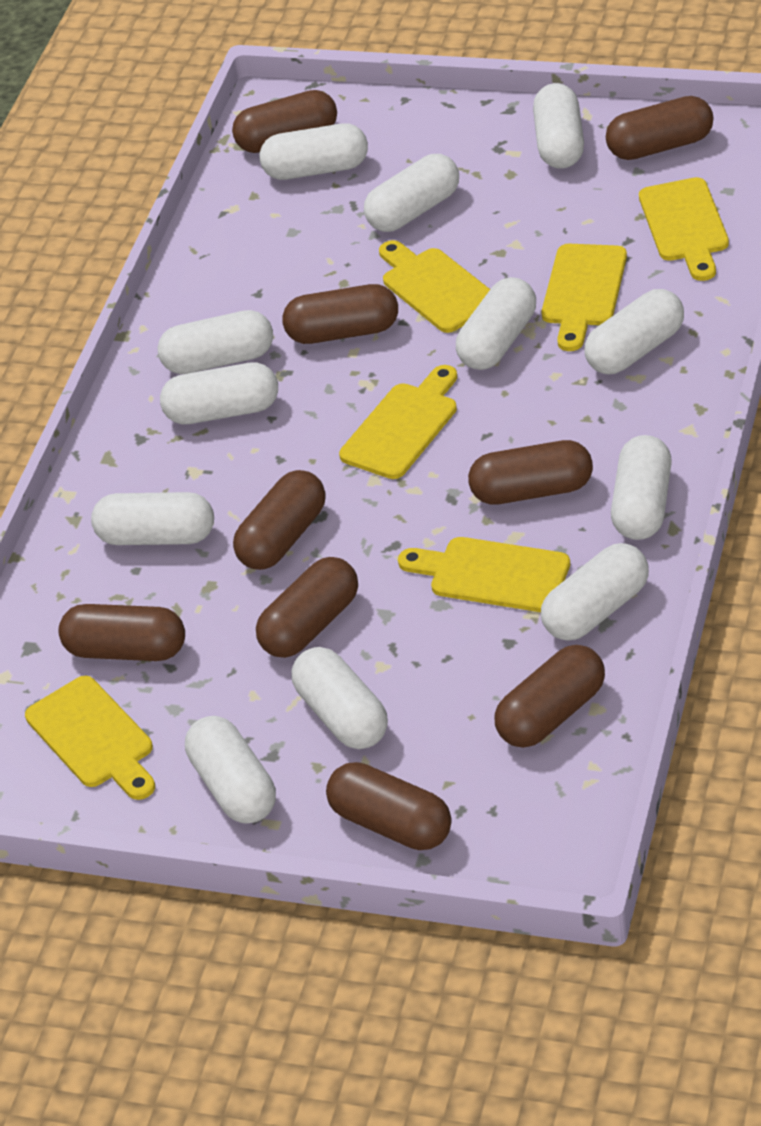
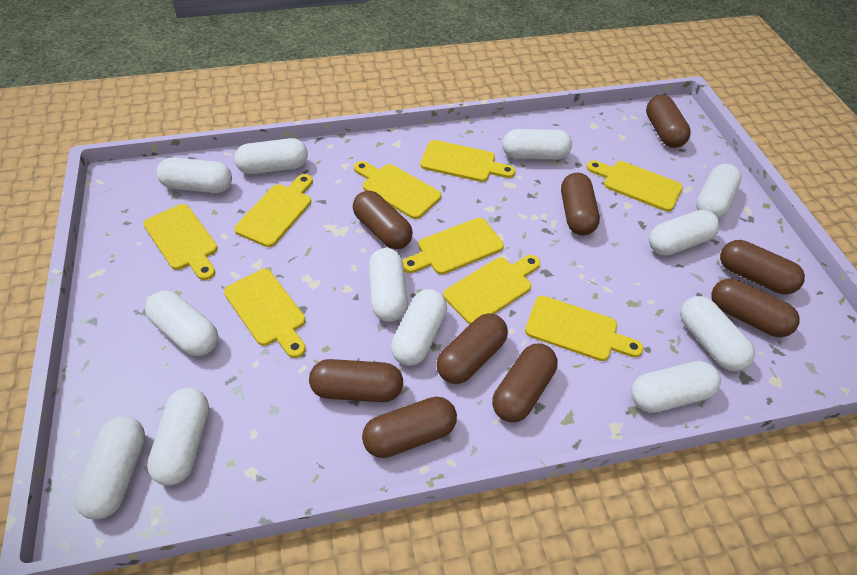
yellow cutting board: 6 -> 9

